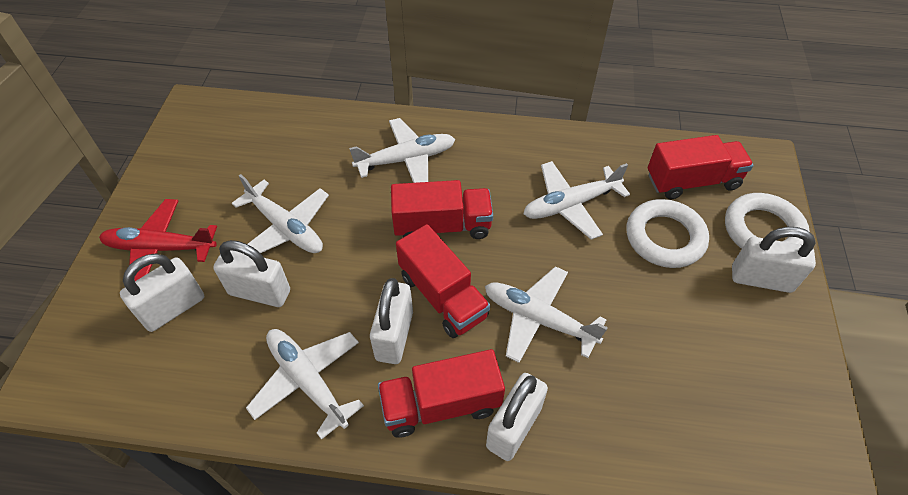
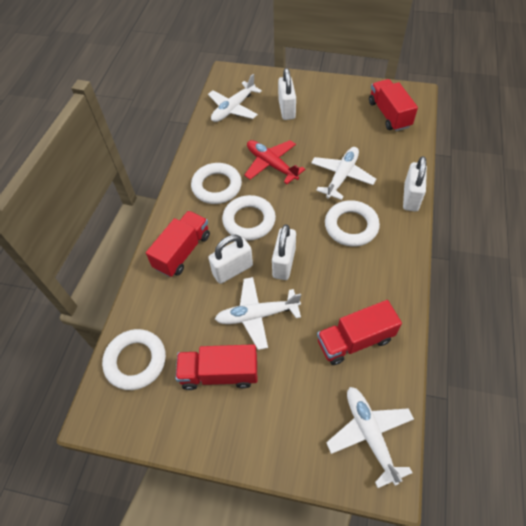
white padlock: 5 -> 4
white plane: 5 -> 4
white ring: 2 -> 4

